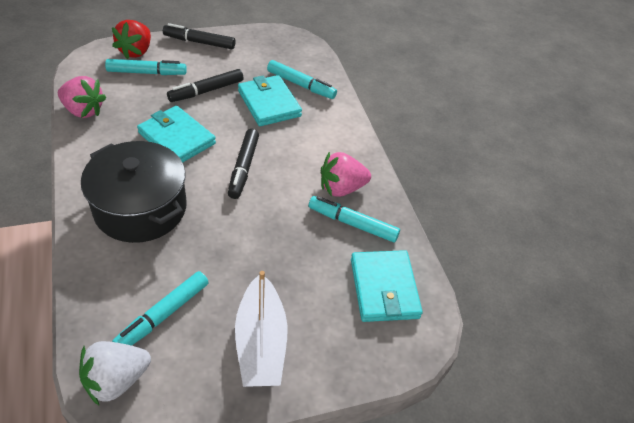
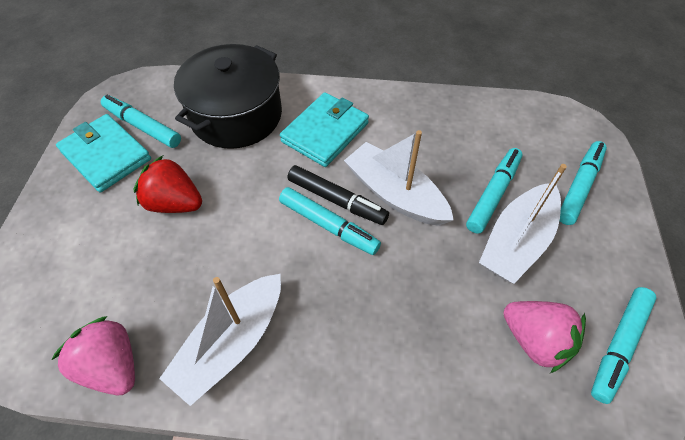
black marker: 3 -> 1
turquoise marker: 4 -> 5
turquoise wallet: 3 -> 2
white boat: 1 -> 3
white strawberry: 1 -> 0

